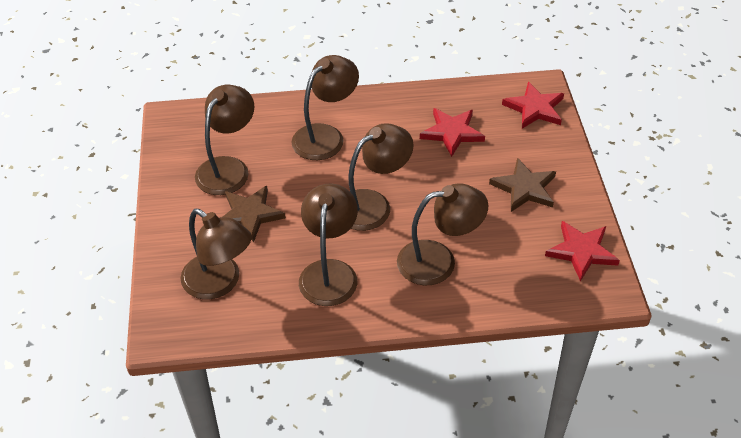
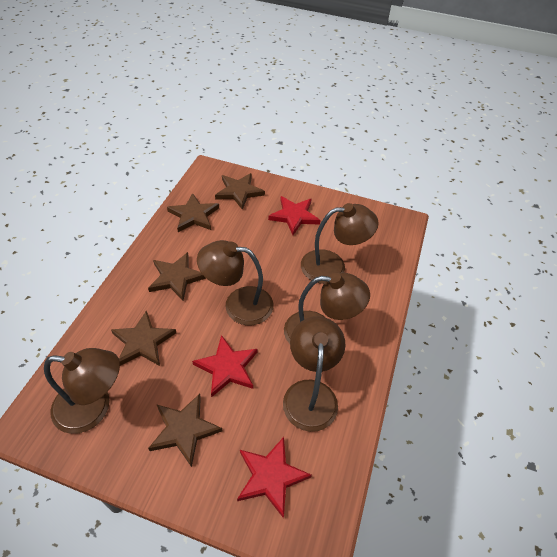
brown lamp: 6 -> 5
brown star: 2 -> 5

